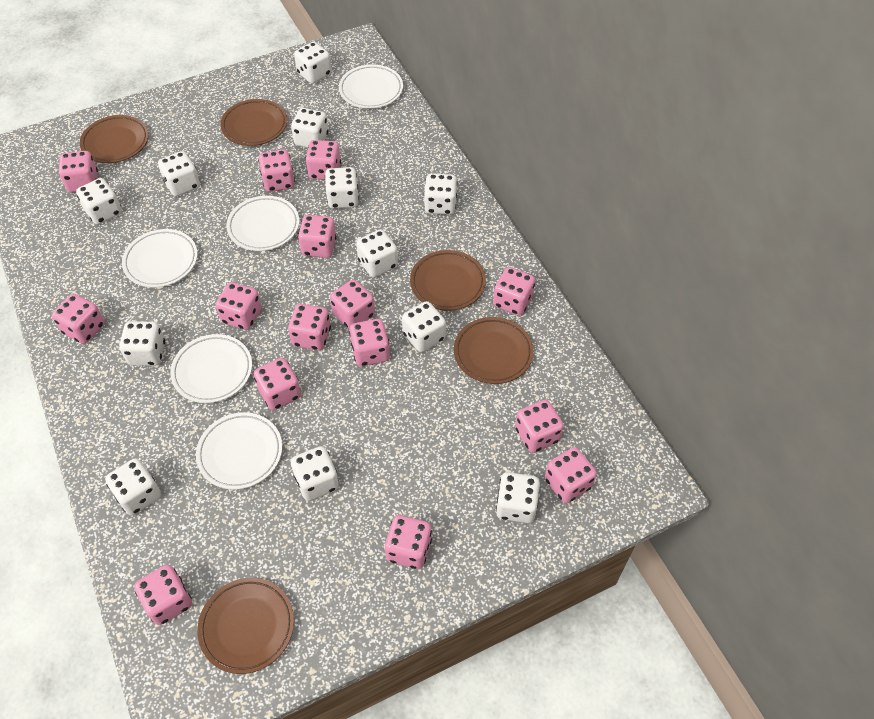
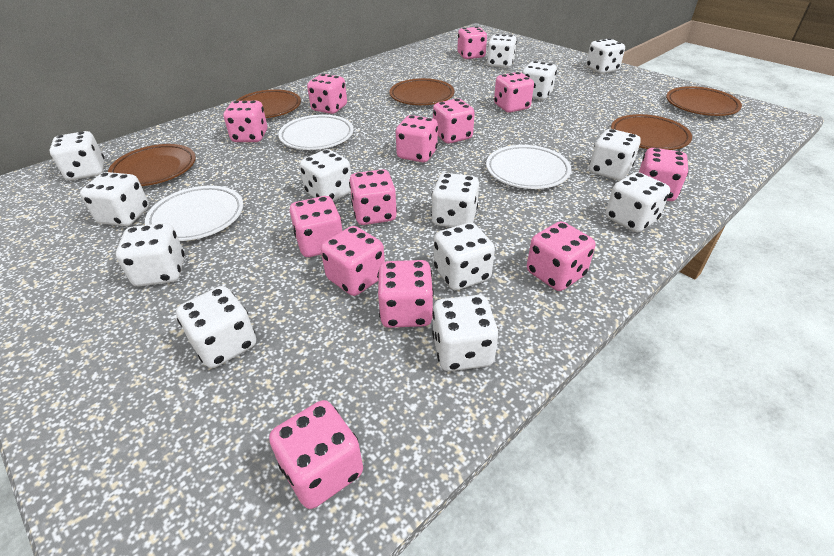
pink dice: 15 -> 13
white dice: 12 -> 13
white plate: 5 -> 3

